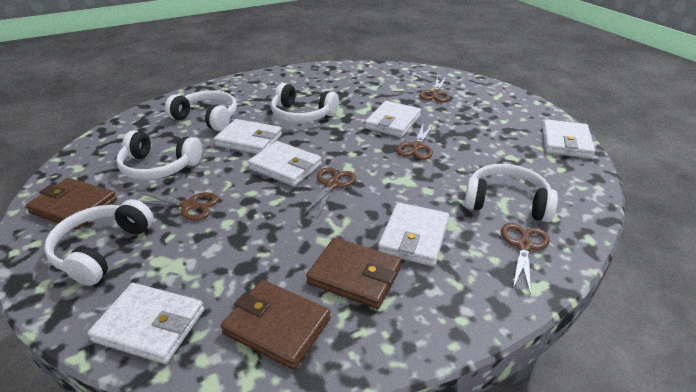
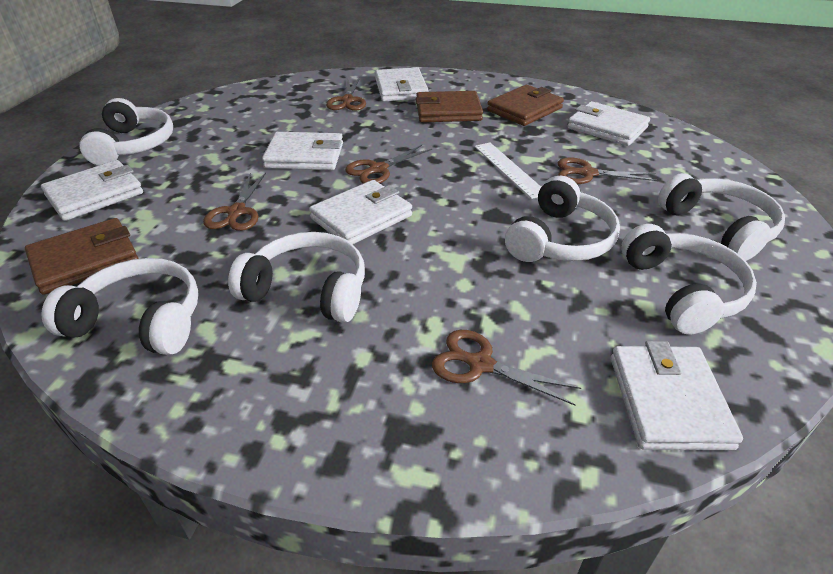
white headphones: 5 -> 6
white ruler: 0 -> 1

